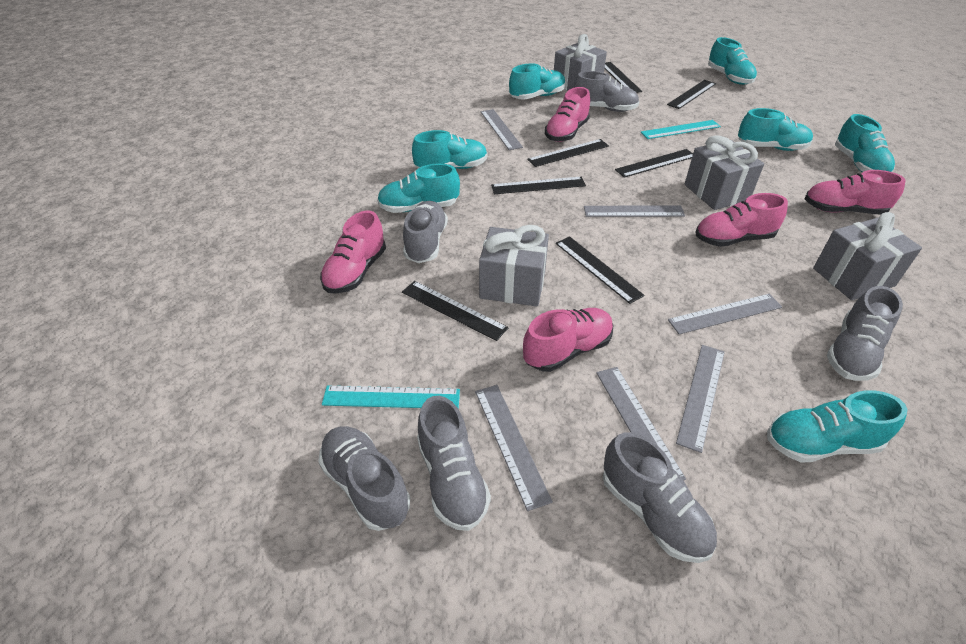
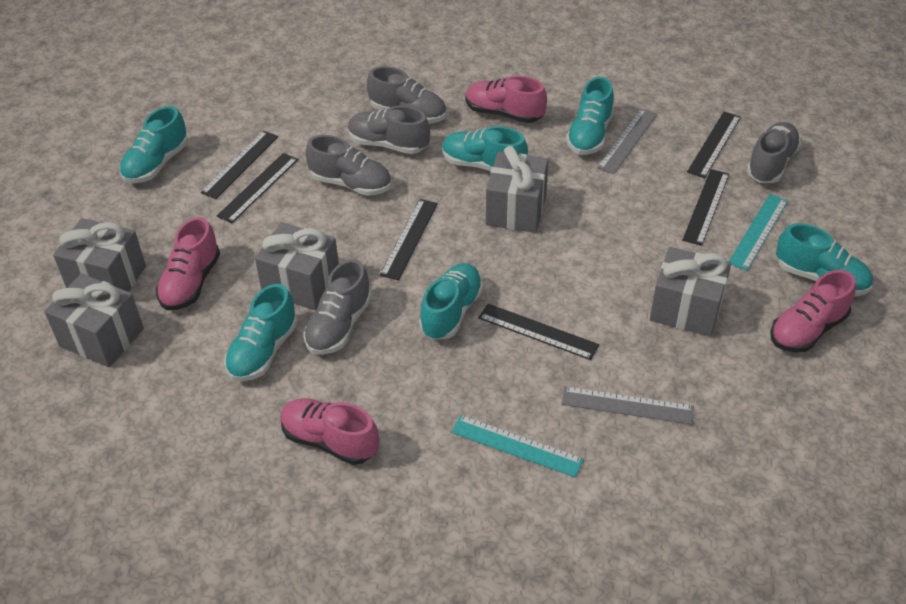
black ruler: 7 -> 6
grey gift: 4 -> 5
grey ruler: 6 -> 2
grey shoe: 6 -> 5
pink shoe: 5 -> 4
turquoise shoe: 7 -> 6

